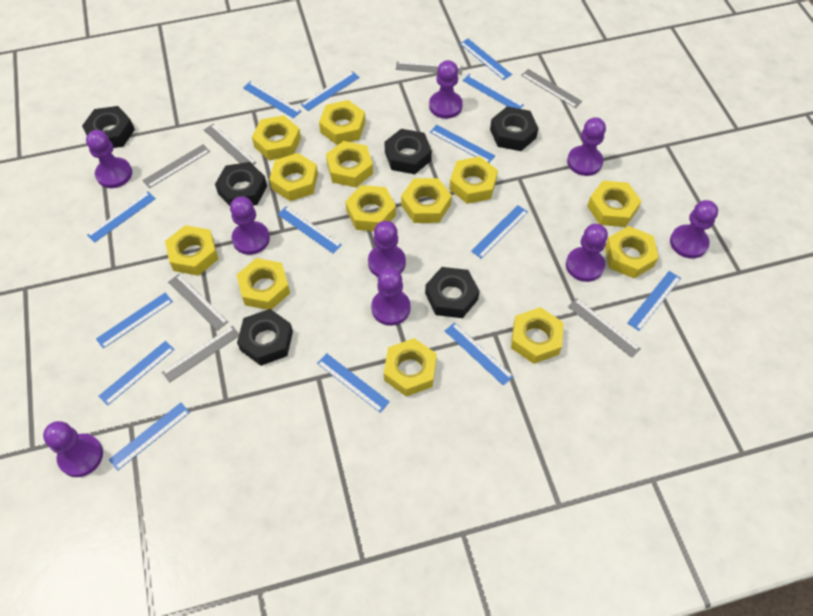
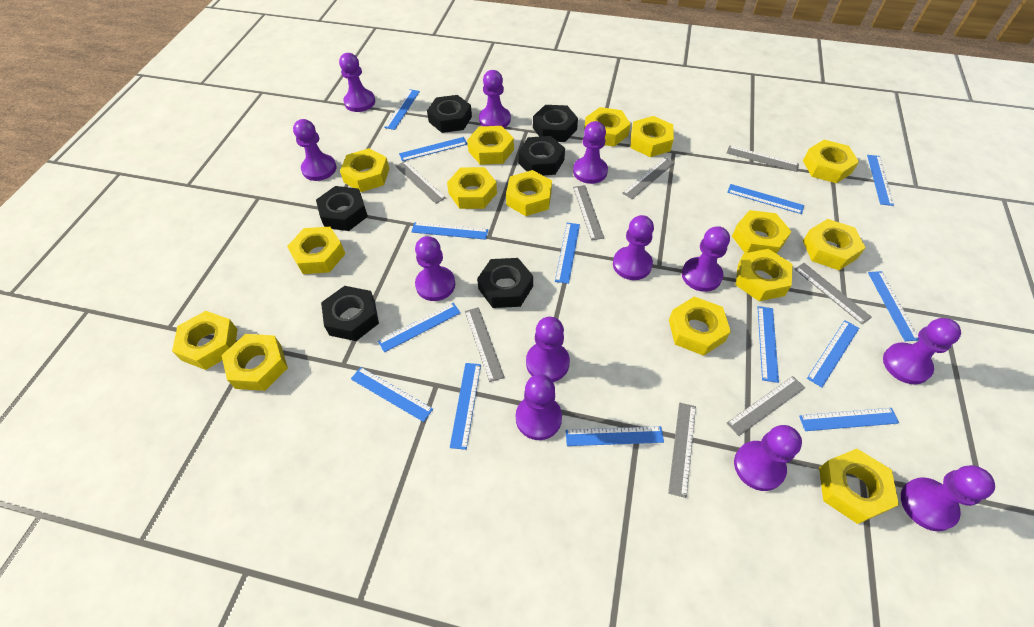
grey ruler: 7 -> 8
purple pawn: 9 -> 12
yellow nut: 13 -> 15

